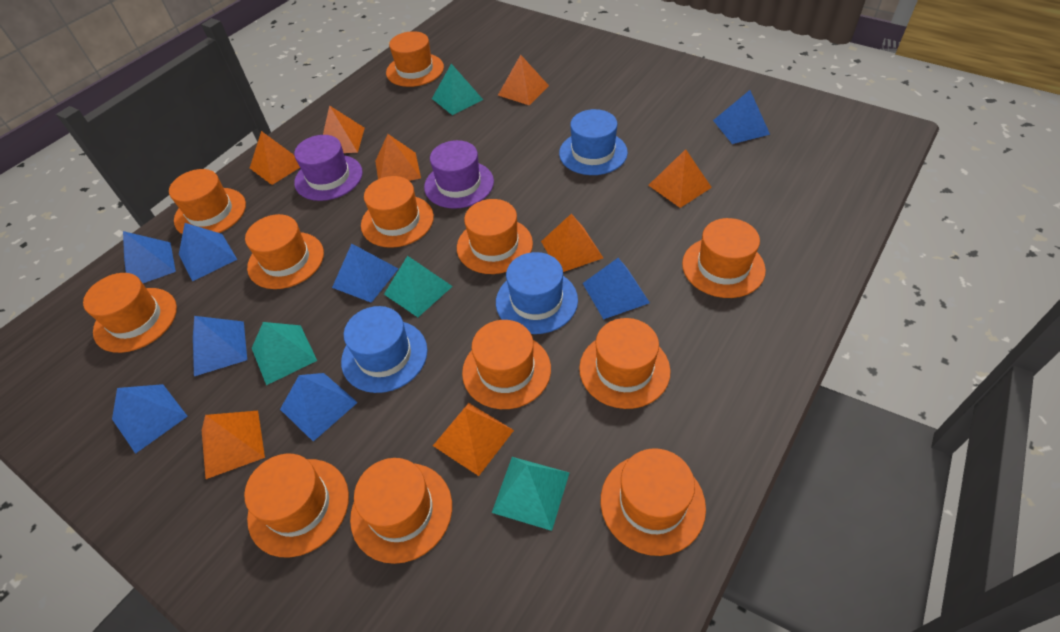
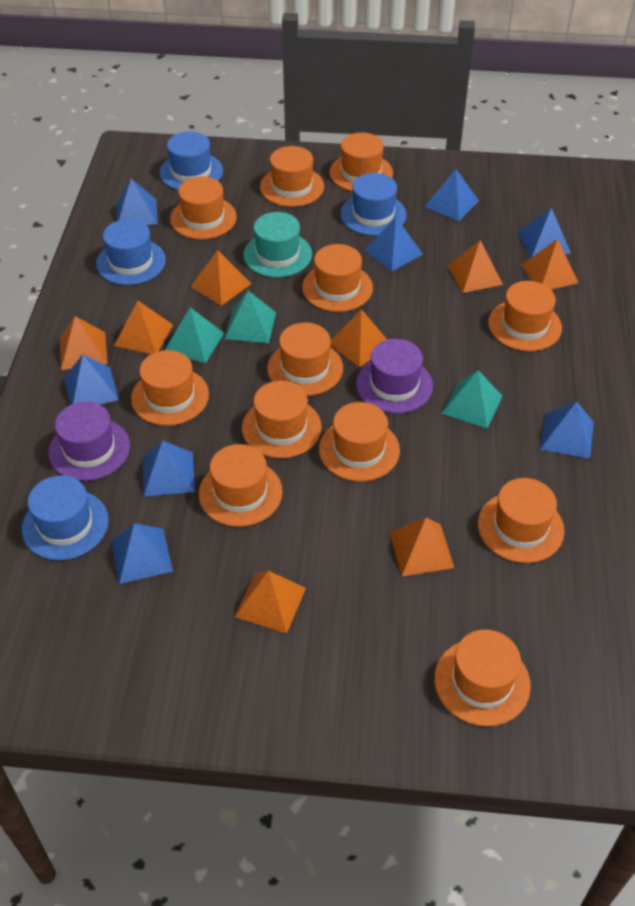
blue hat: 3 -> 4
turquoise hat: 0 -> 1
turquoise pyramid: 4 -> 3

